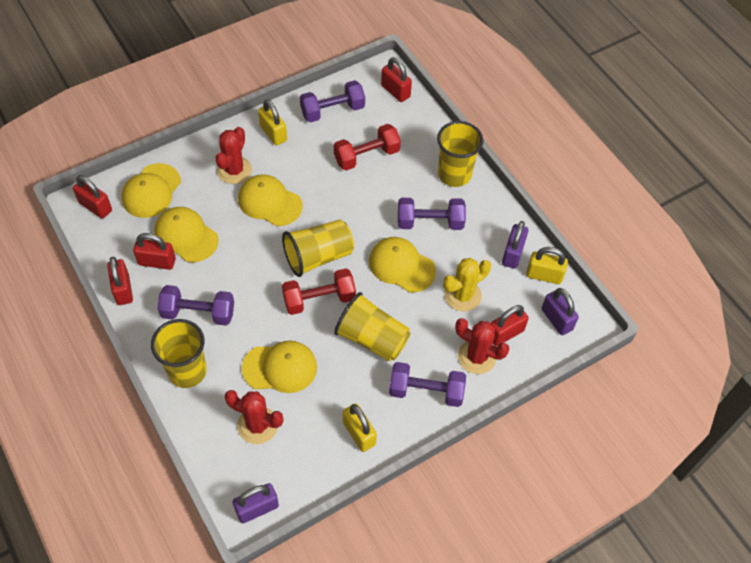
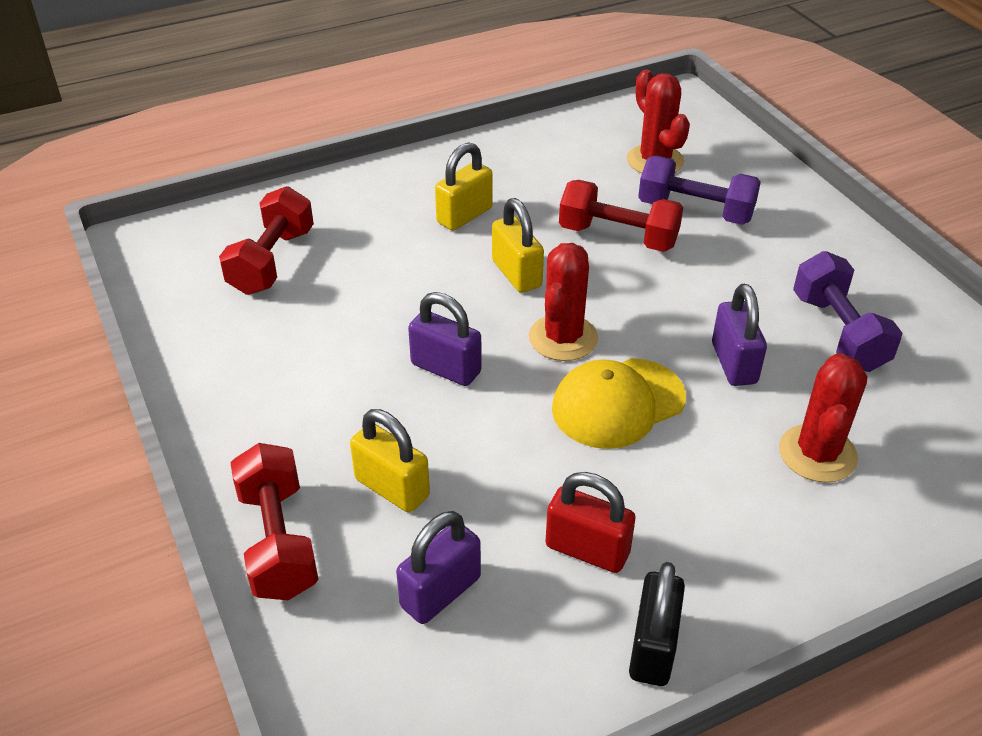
black padlock: 0 -> 1
purple dumbbell: 4 -> 2
red dumbbell: 2 -> 3
red padlock: 5 -> 1
yellow cactus: 1 -> 0
yellow cap: 5 -> 1
yellow cup: 4 -> 0

